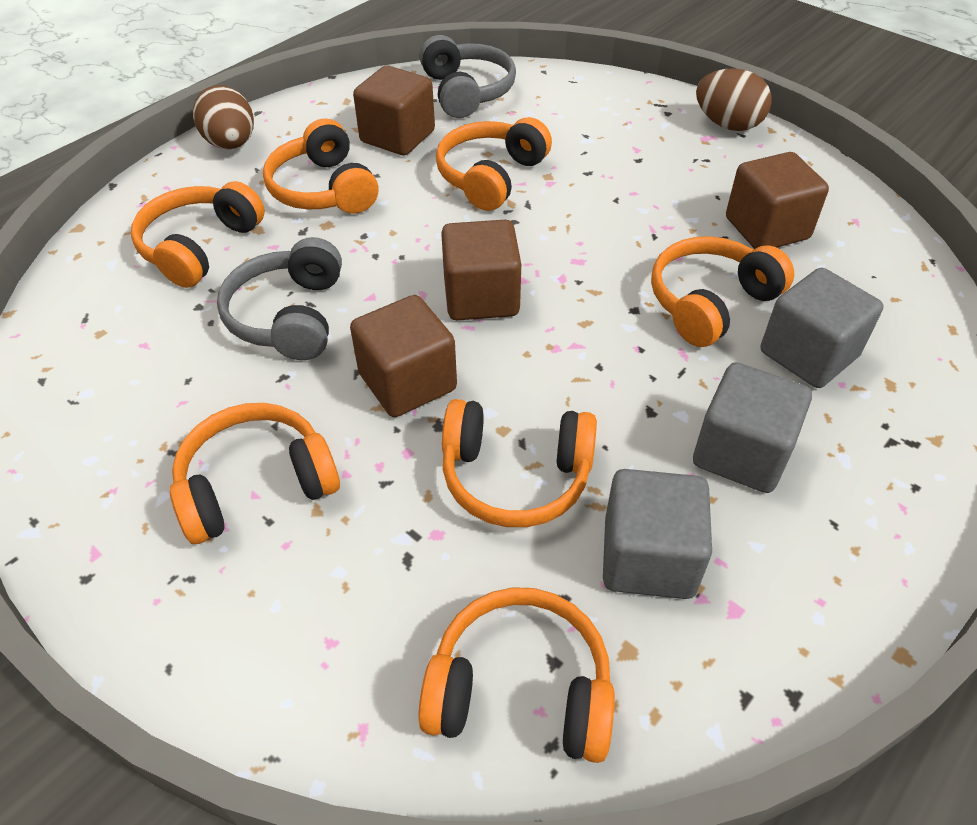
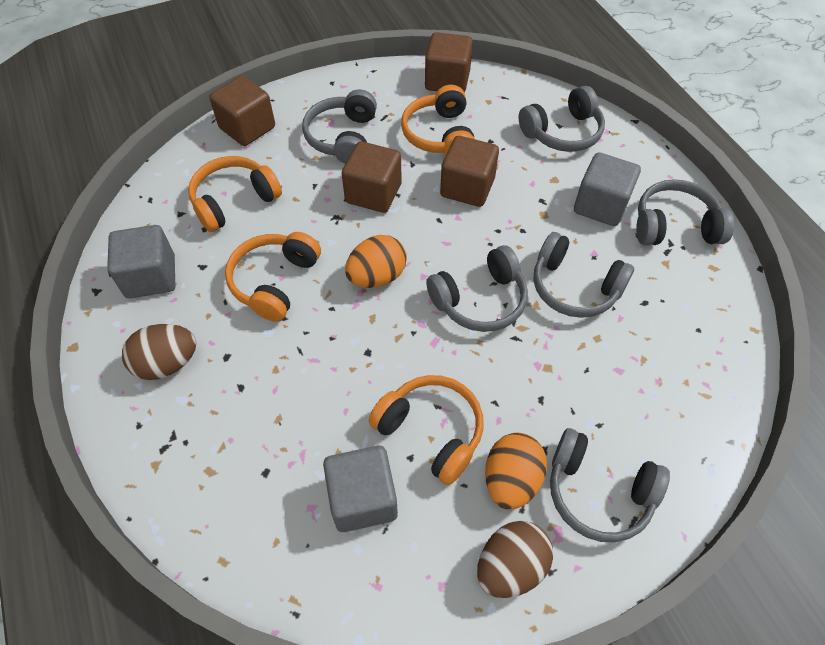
grey headphones: 2 -> 6
orange egg: 0 -> 2
orange headphones: 7 -> 4

